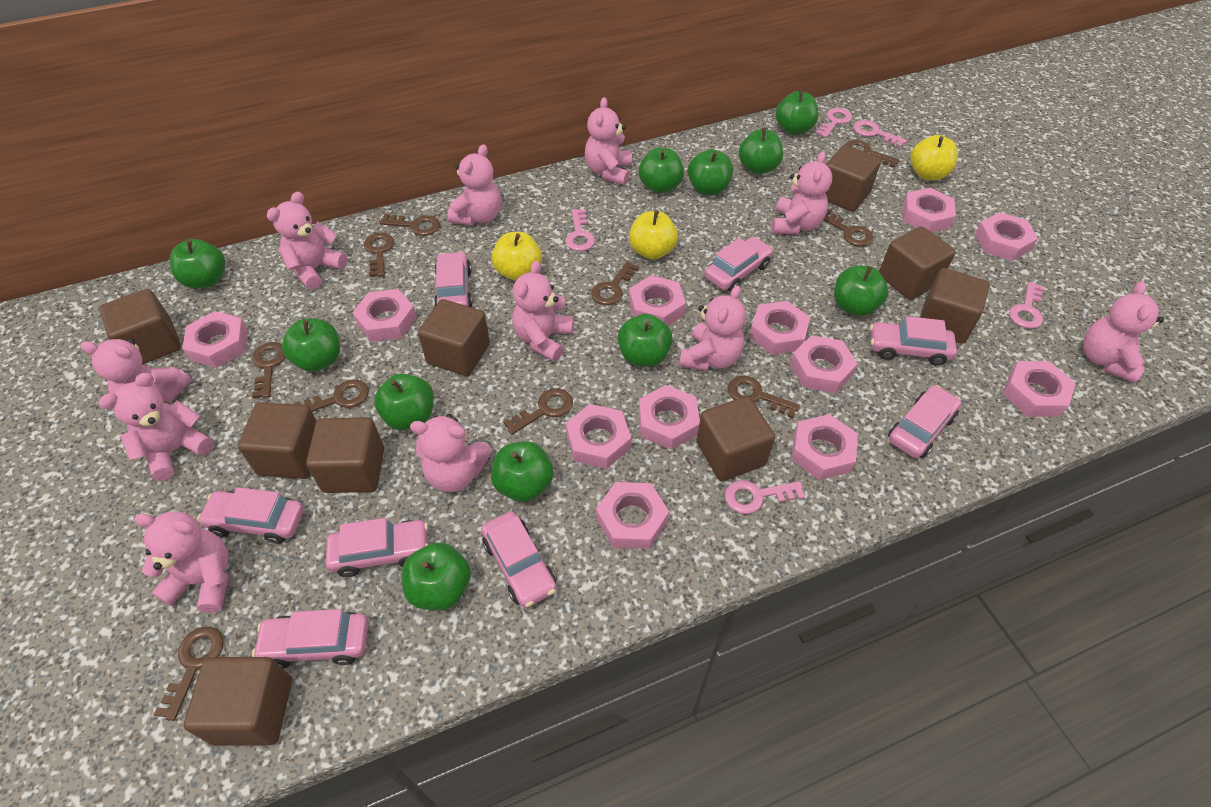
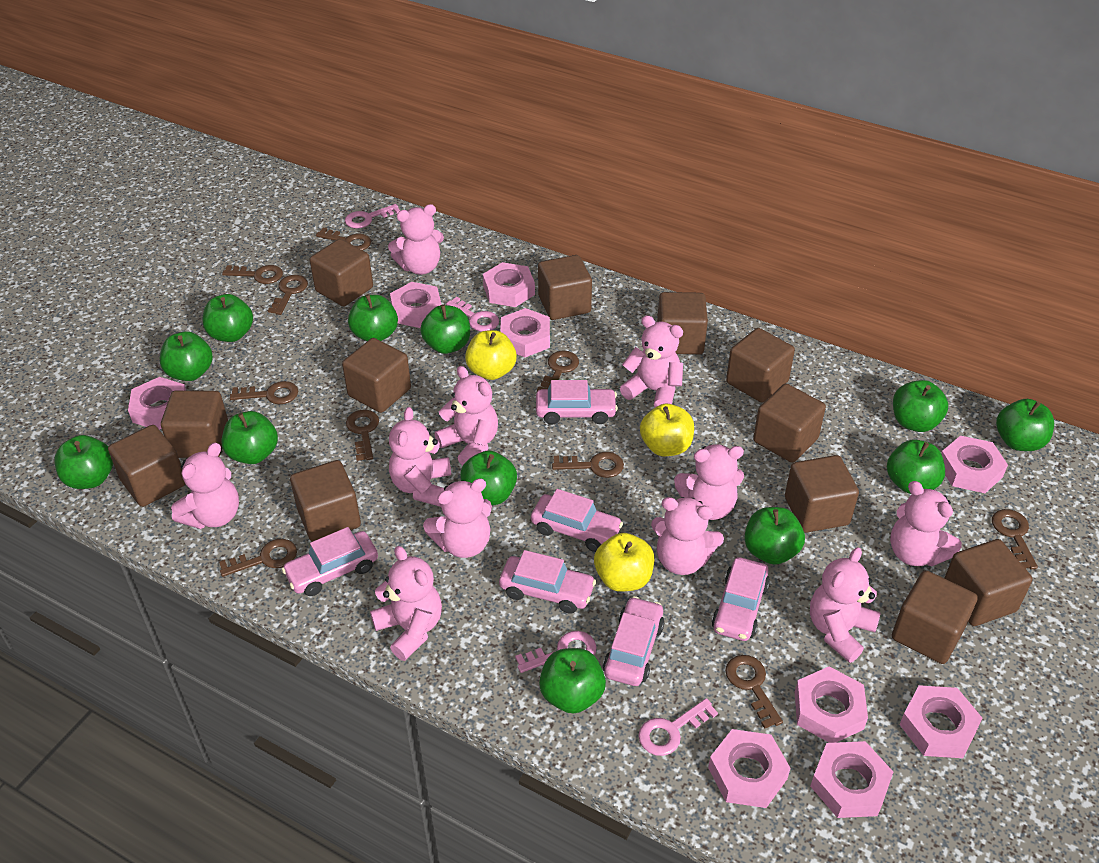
brown cube: 9 -> 12
green apple: 11 -> 12
pink car: 8 -> 6
pink key: 5 -> 4
pink nut: 12 -> 9

